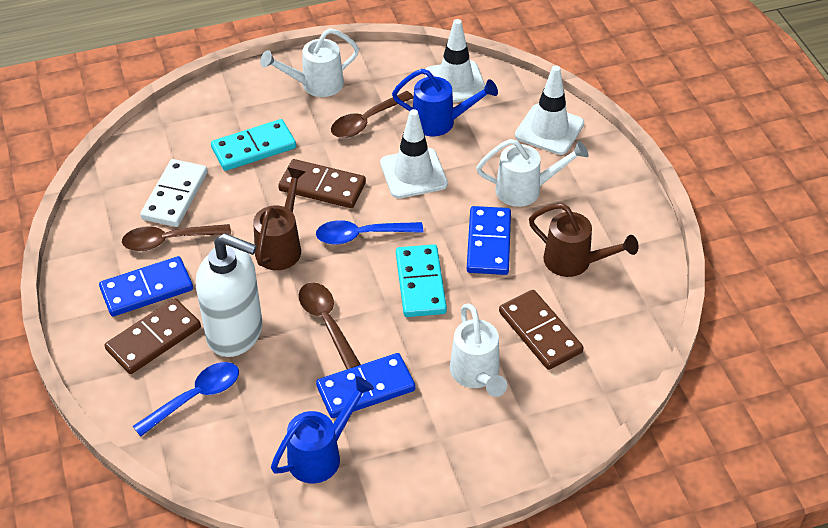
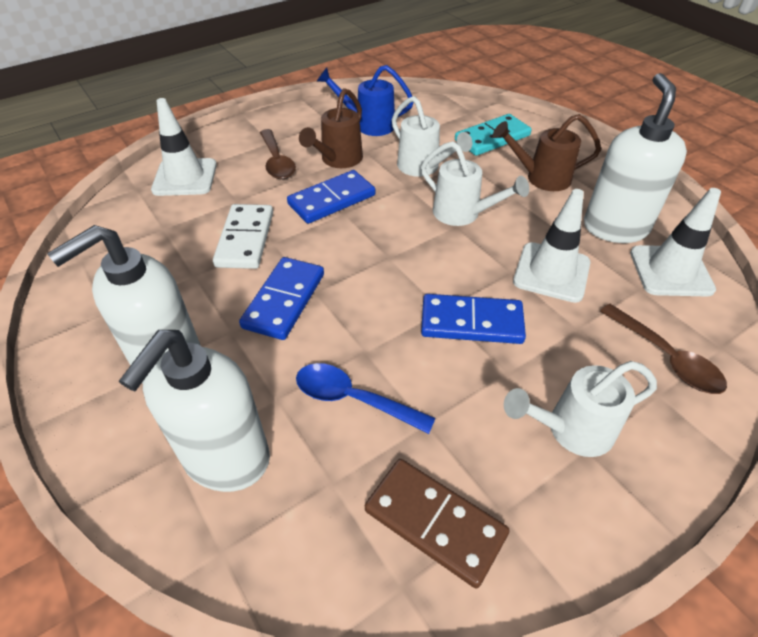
blue spoon: 2 -> 1
blue watering can: 2 -> 1
brown domino: 3 -> 1
brown spoon: 3 -> 2
turquoise domino: 2 -> 1
white soap dispenser: 1 -> 3

